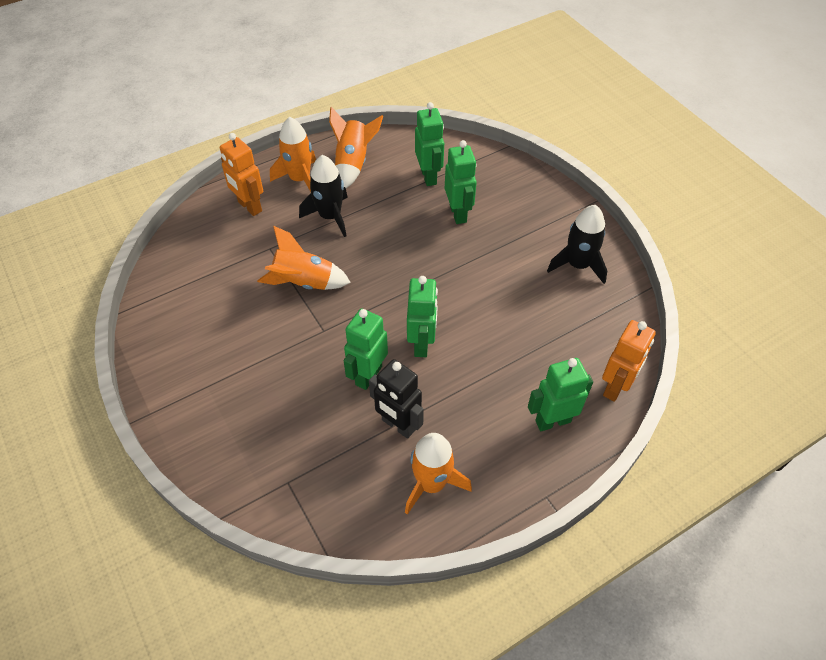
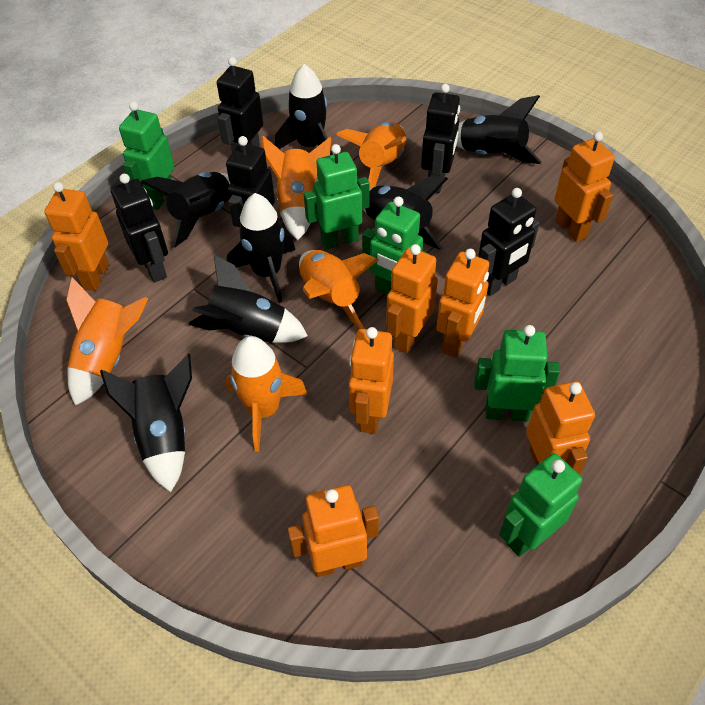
black robot: 1 -> 5
black rocket: 2 -> 7
orange robot: 2 -> 7
orange rocket: 4 -> 5

